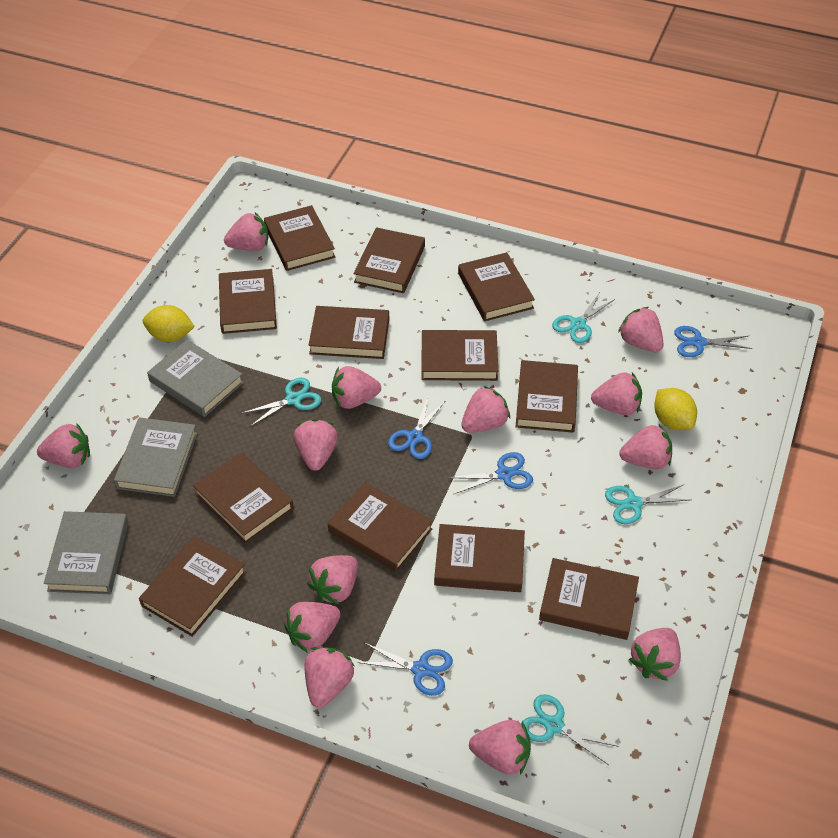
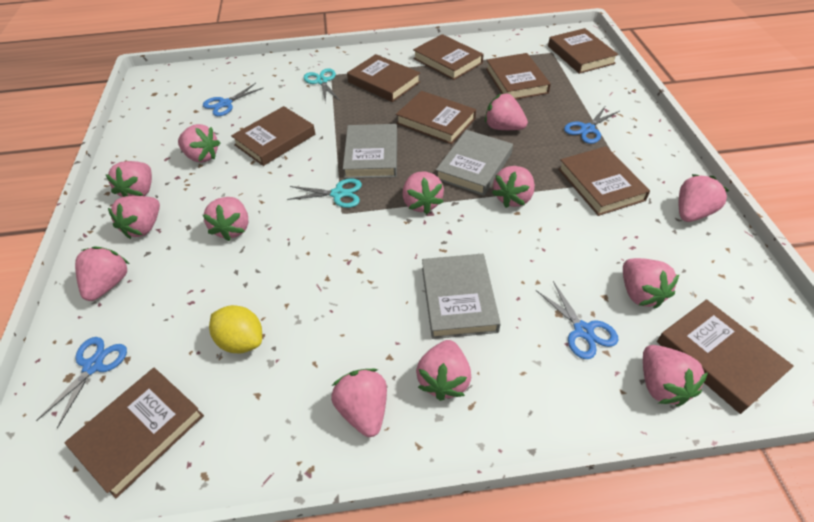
brown book: 12 -> 9
turquoise scissors: 4 -> 2
yellow lemon: 2 -> 1

